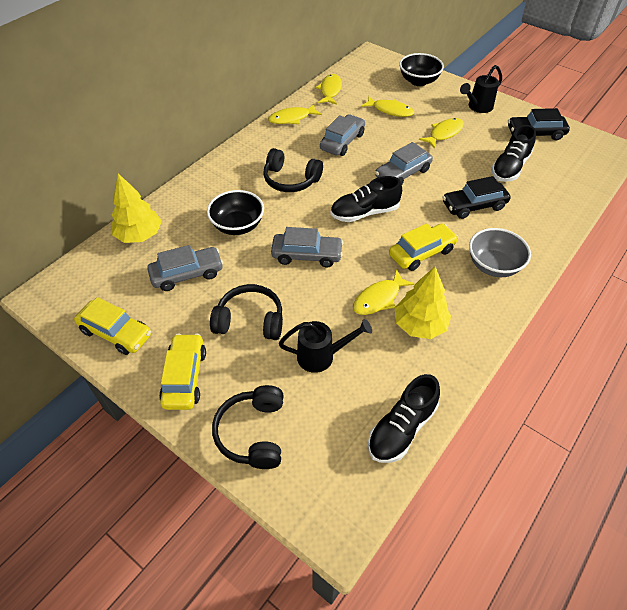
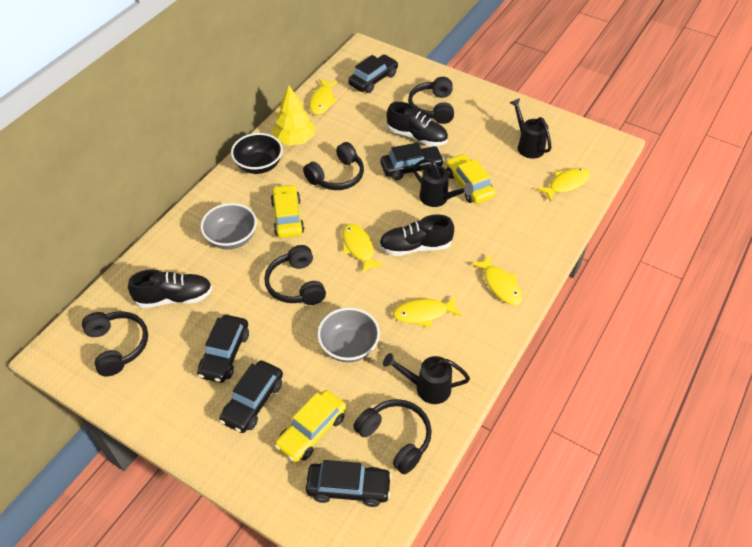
black bowl: 2 -> 1
black car: 2 -> 5
black headphones: 3 -> 5
black watering can: 2 -> 3
grey bowl: 1 -> 2
grey car: 4 -> 0
yellow tree: 2 -> 1

